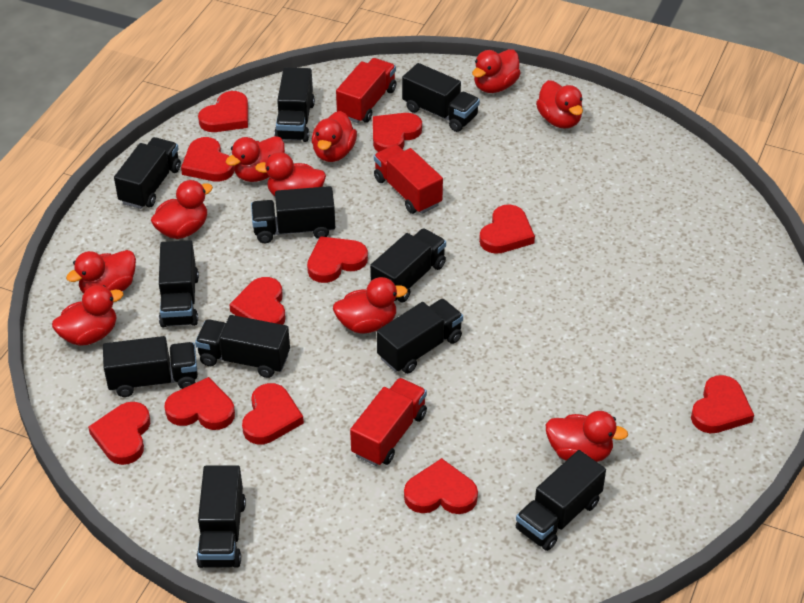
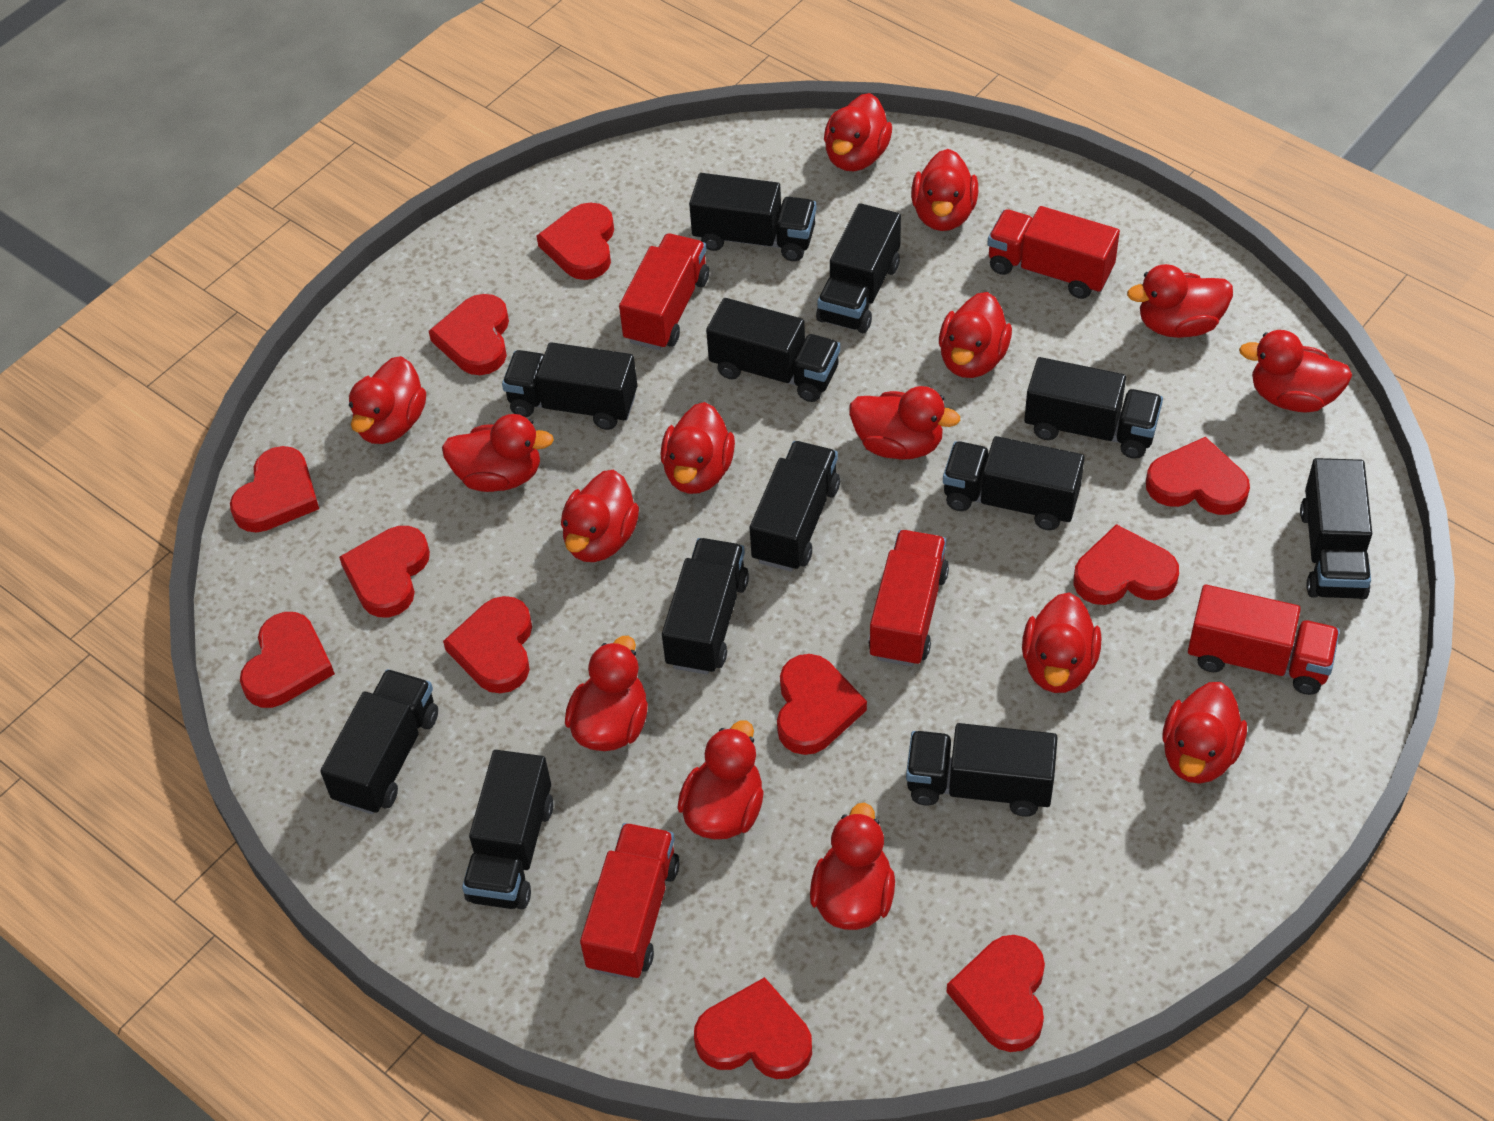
black truck: 11 -> 12
red duck: 10 -> 15
red truck: 3 -> 5

